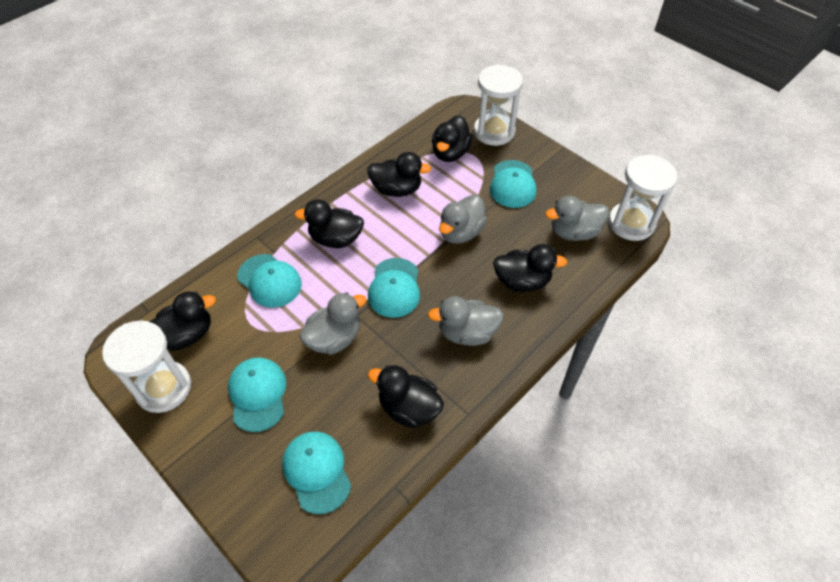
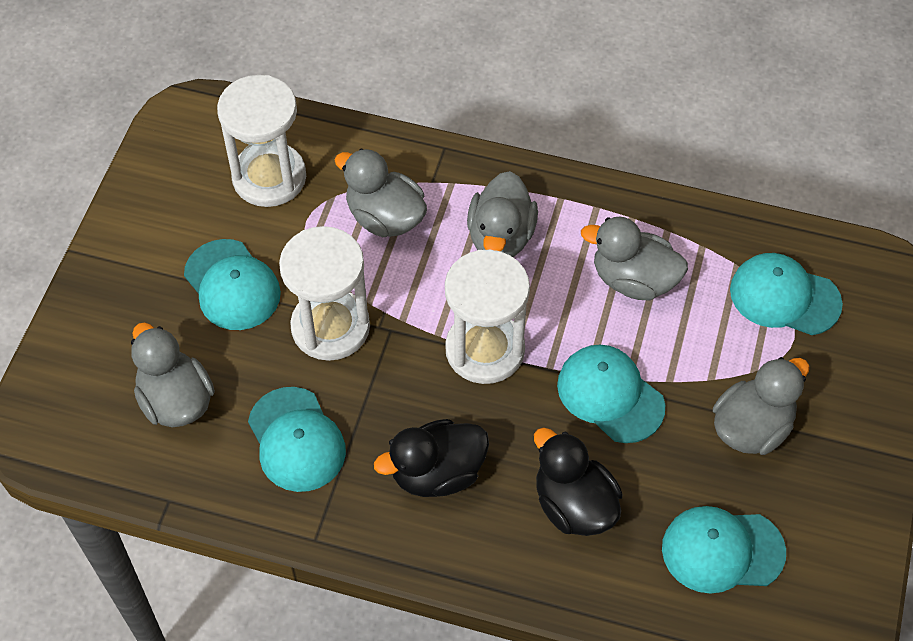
black duck: 6 -> 2
grey duck: 4 -> 5

